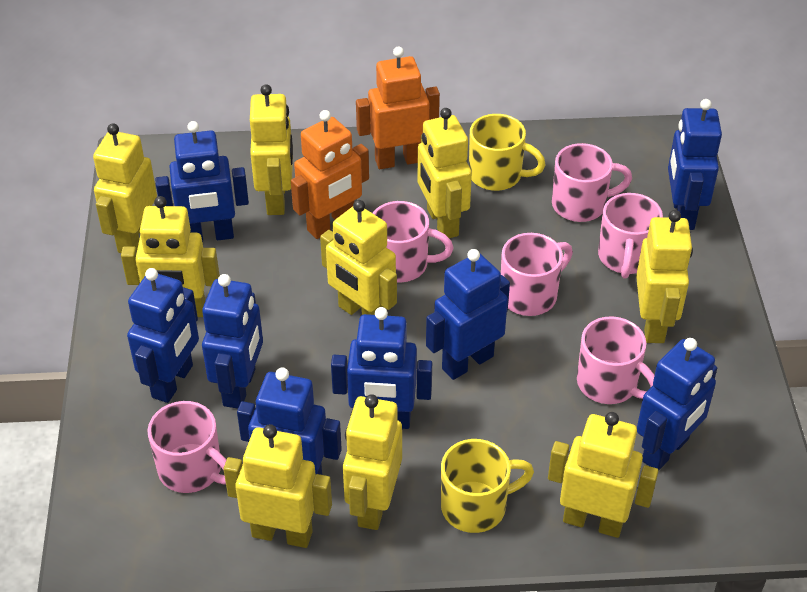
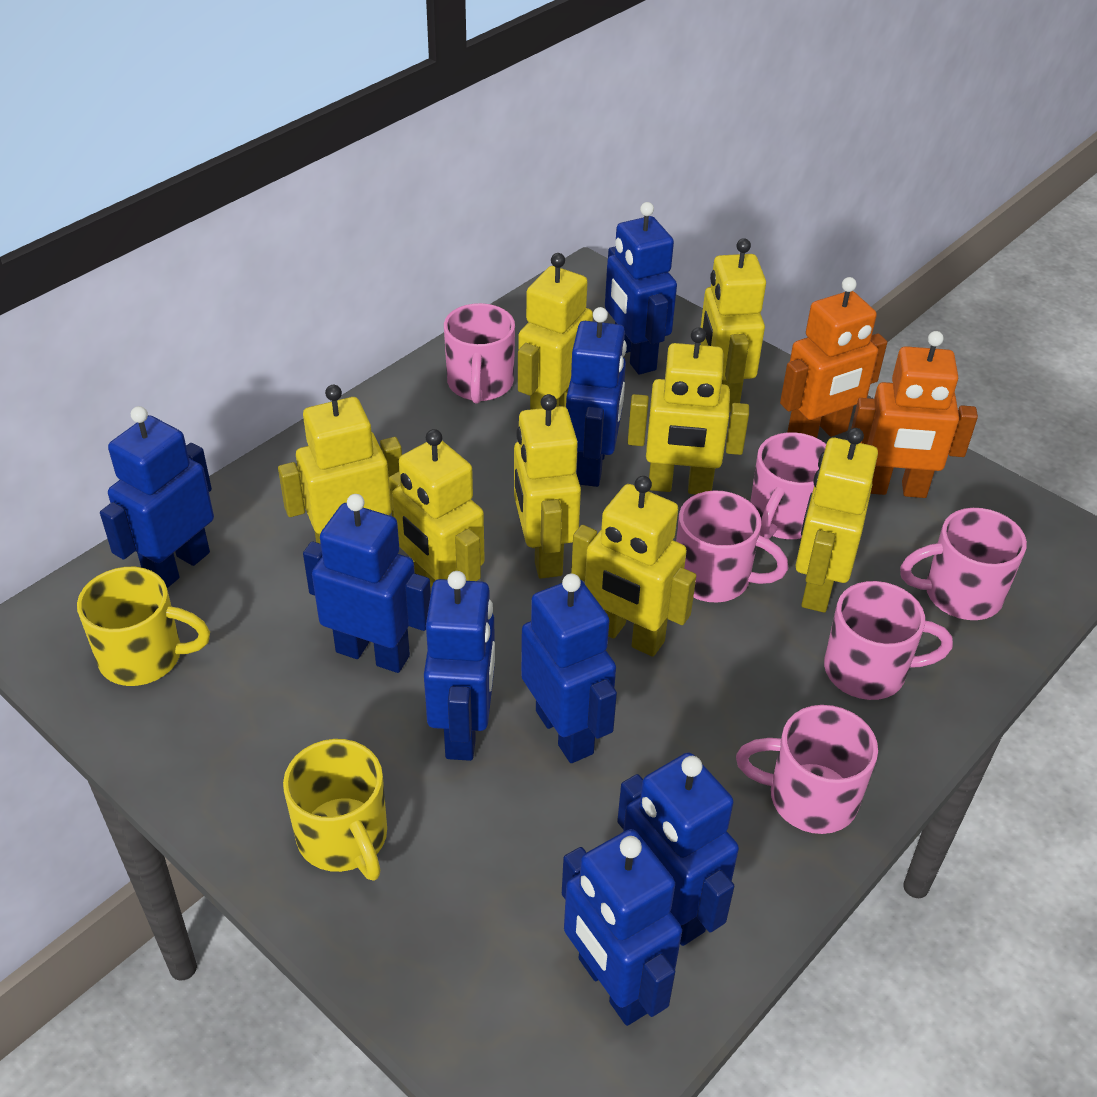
yellow robot: 9 -> 8

